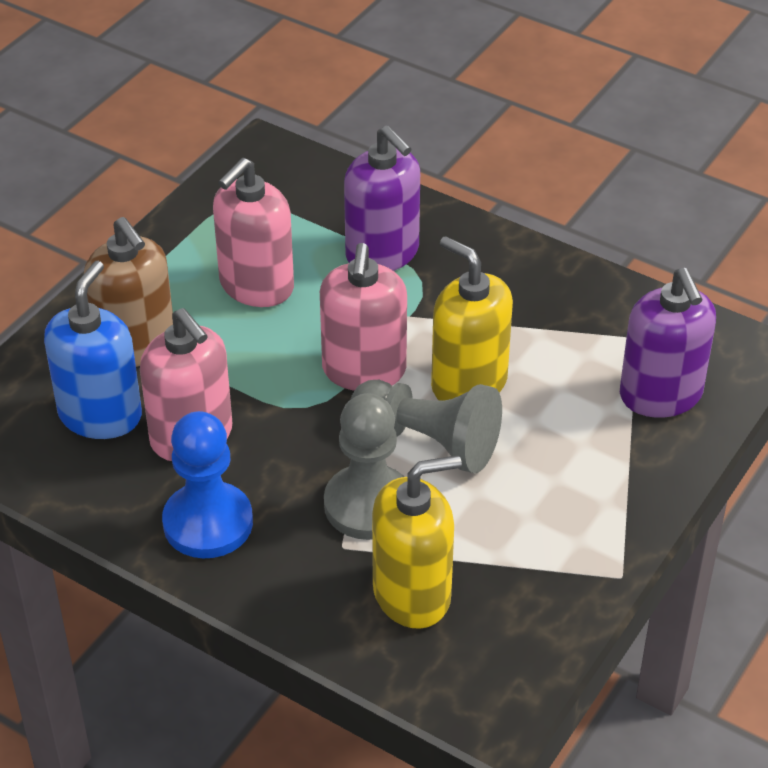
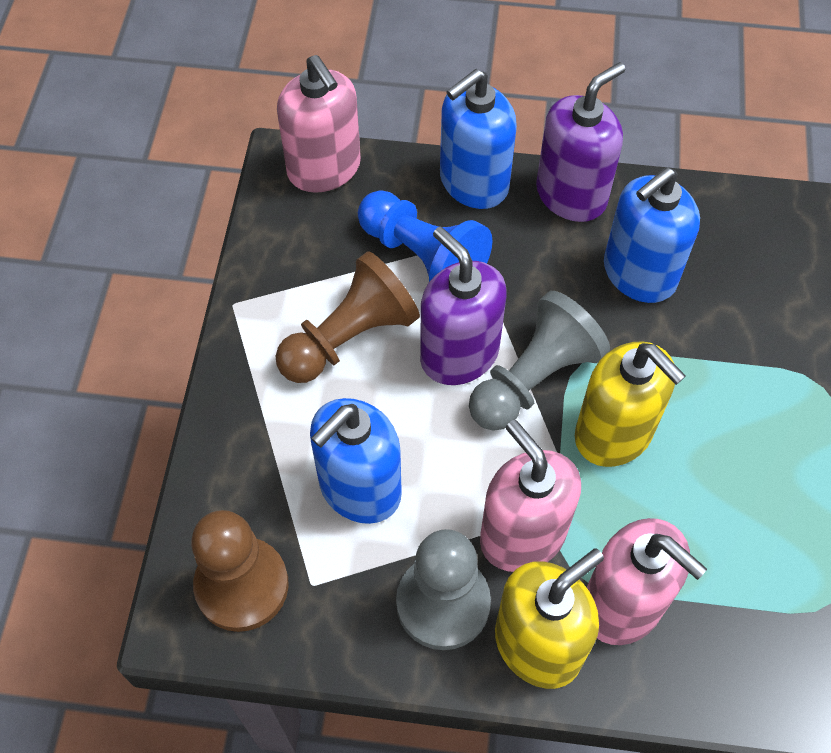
blue soap dispenser: 1 -> 3
brown pawn: 0 -> 2
brown soap dispenser: 1 -> 0

